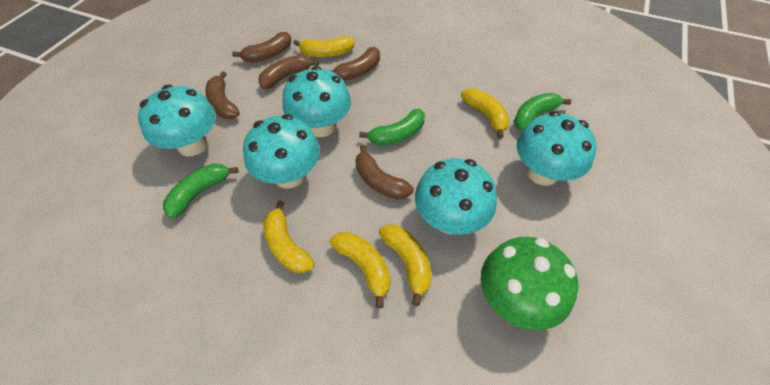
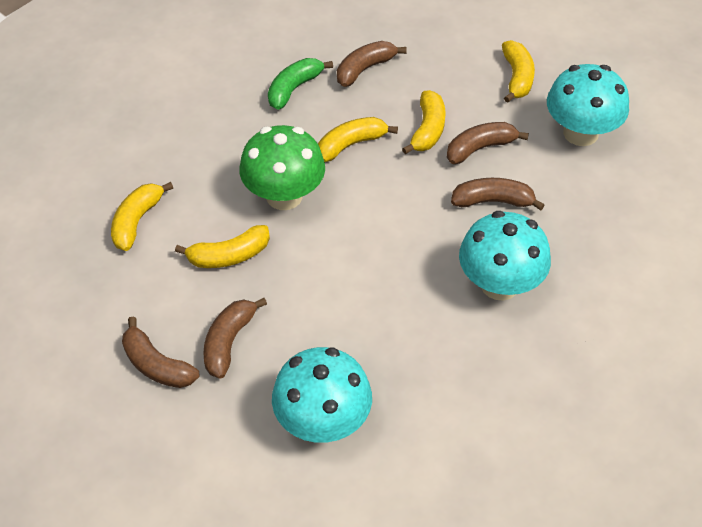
green banana: 3 -> 1
turquoise mushroom: 5 -> 3

